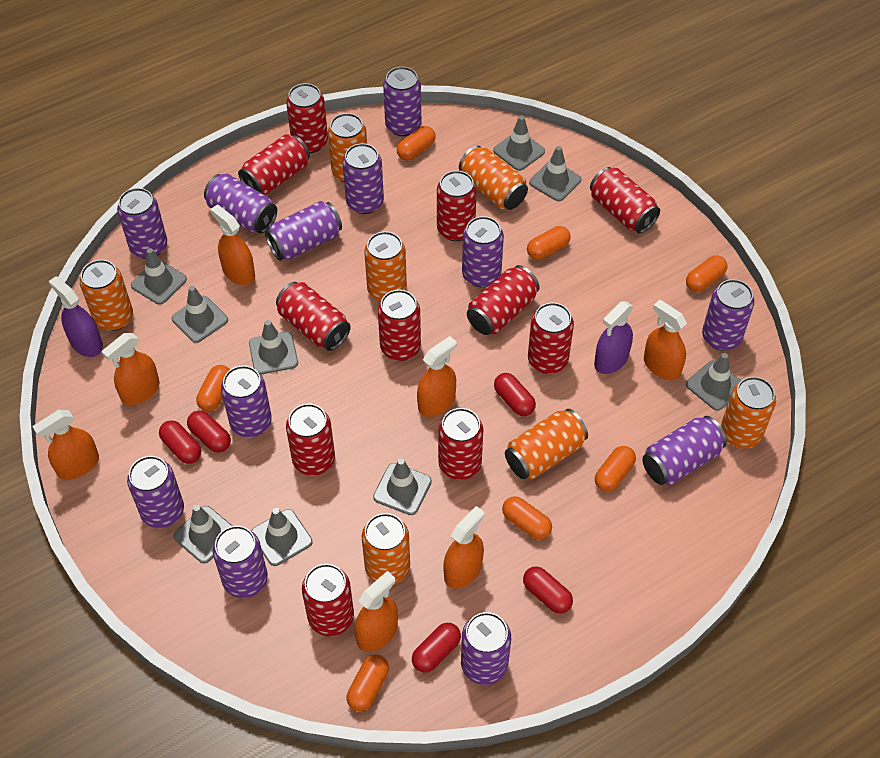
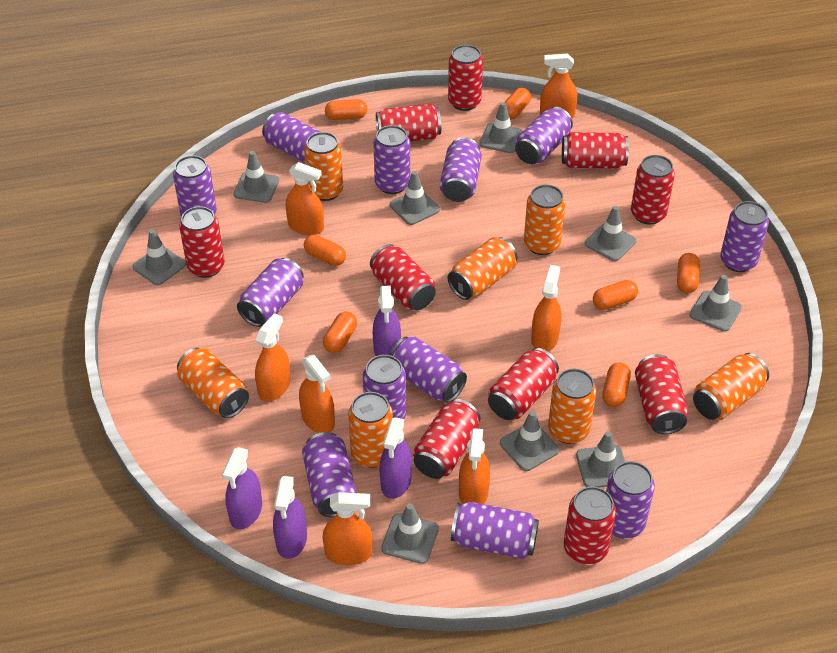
purple spray bottle: 2 -> 4
red can: 11 -> 10
red capsule: 5 -> 0

